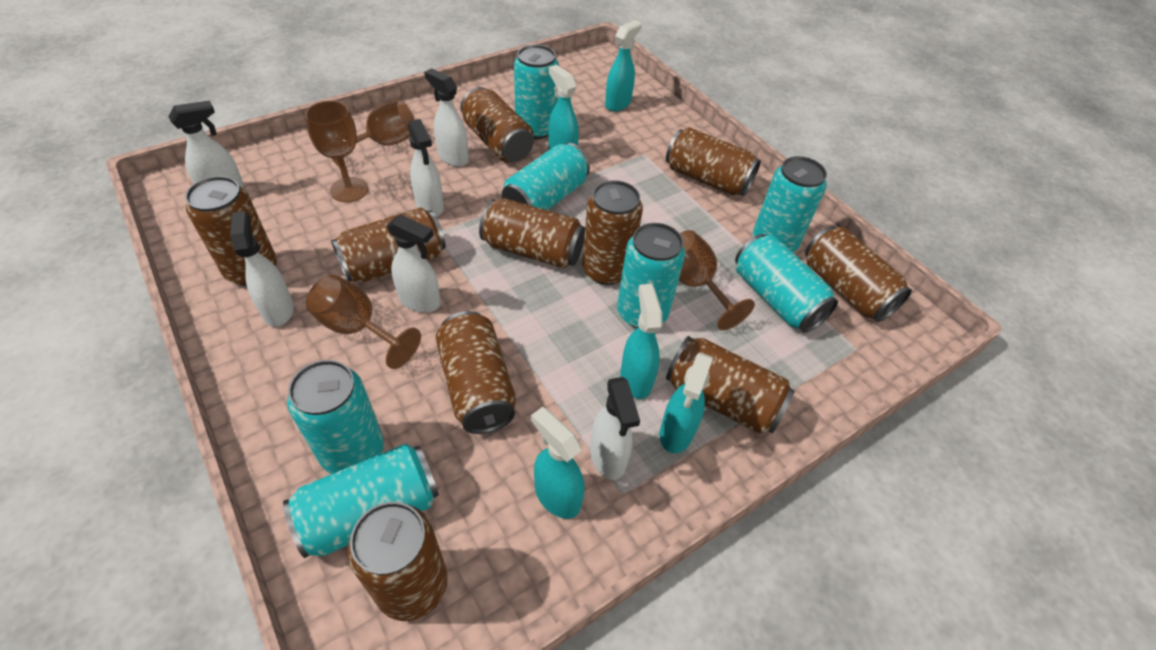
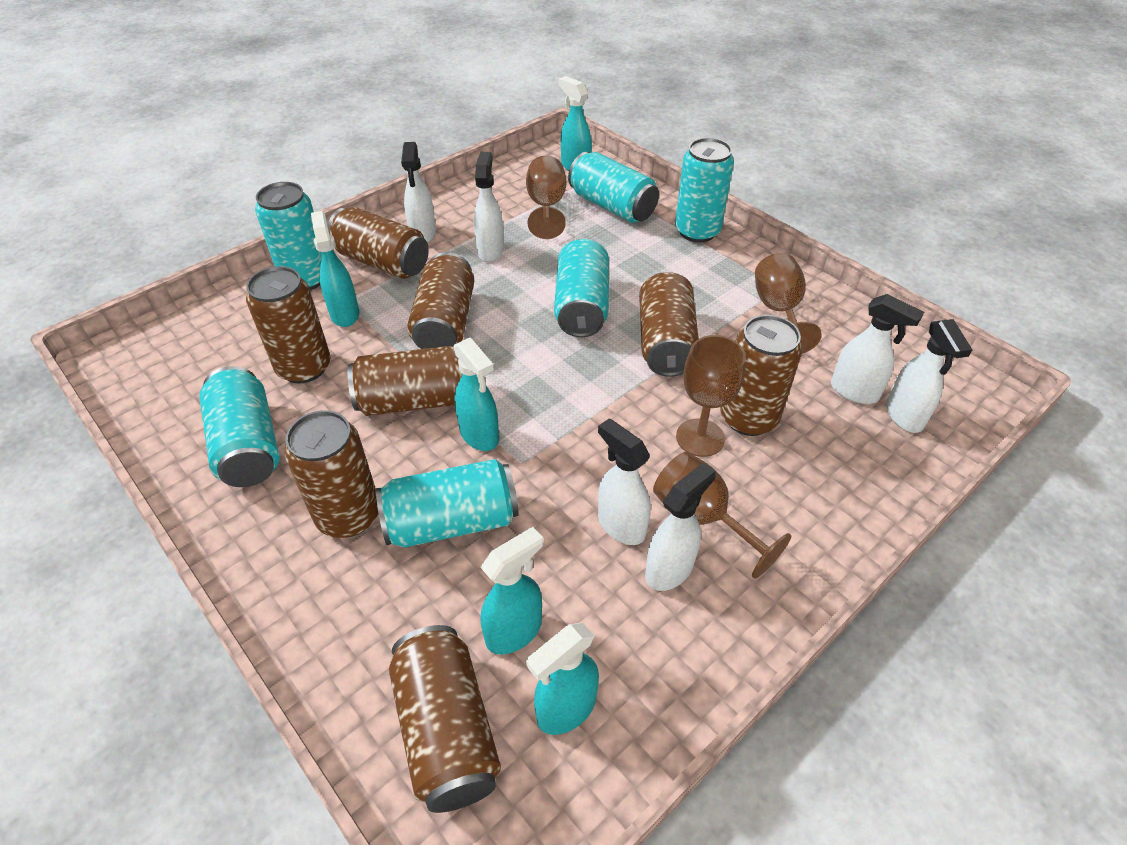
brown can: 10 -> 8
turquoise can: 7 -> 6

